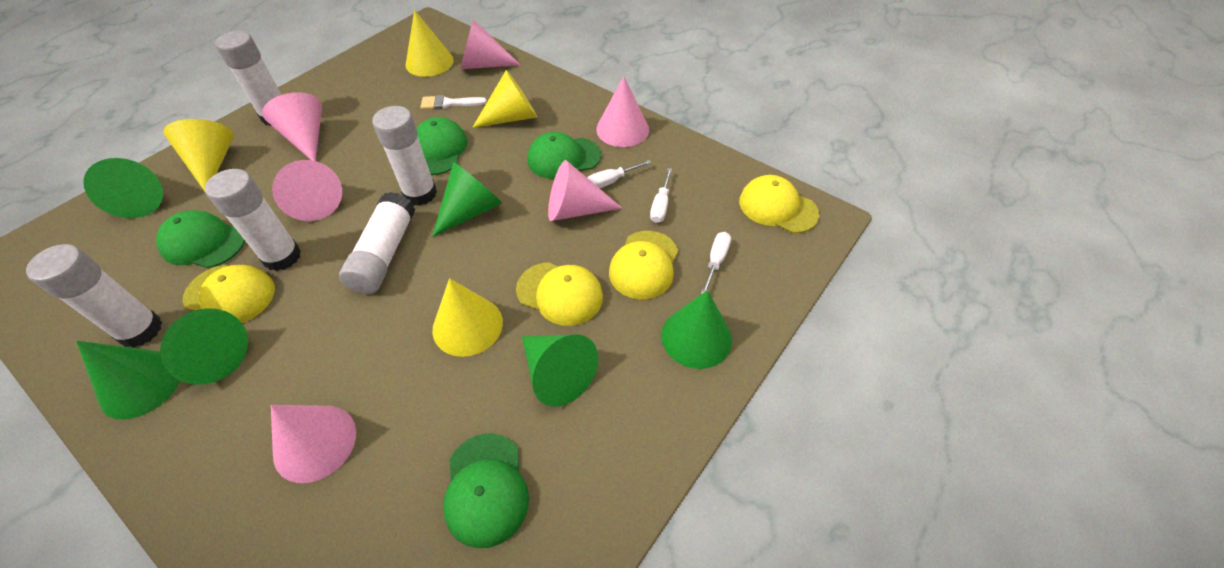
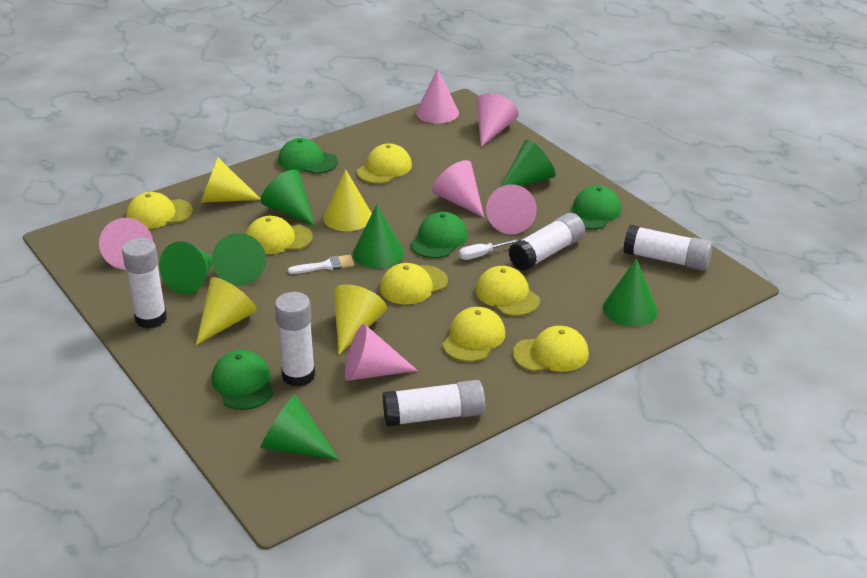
green cone: 6 -> 7
white screwdriver: 3 -> 1
yellow cap: 4 -> 7

